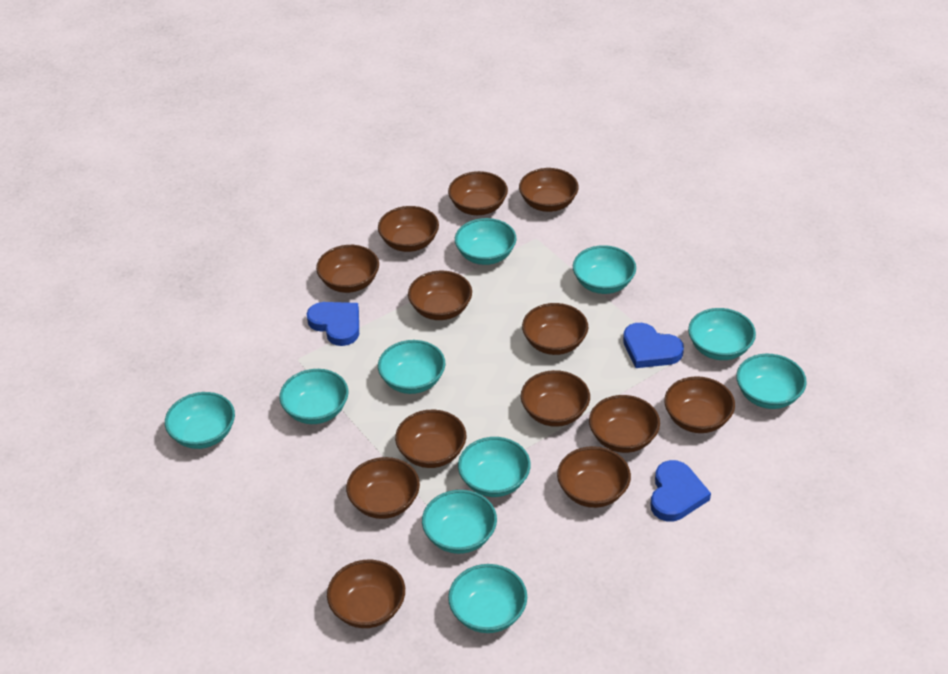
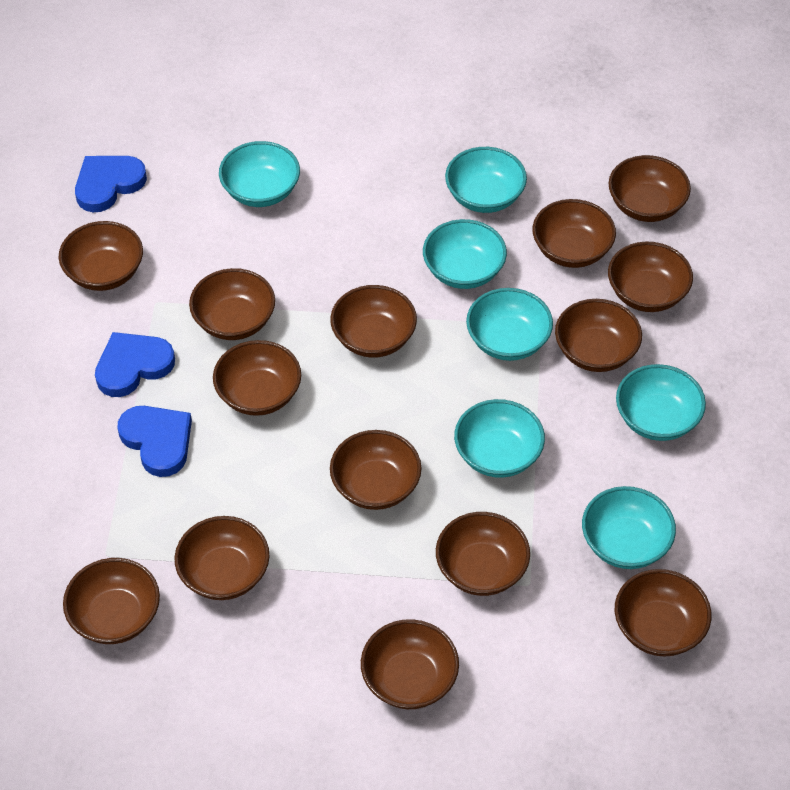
brown bowl: 13 -> 14
turquoise bowl: 10 -> 7

